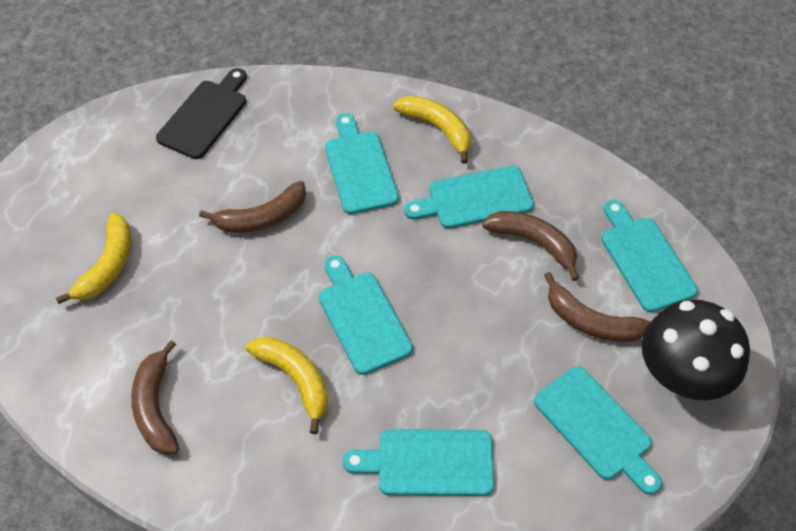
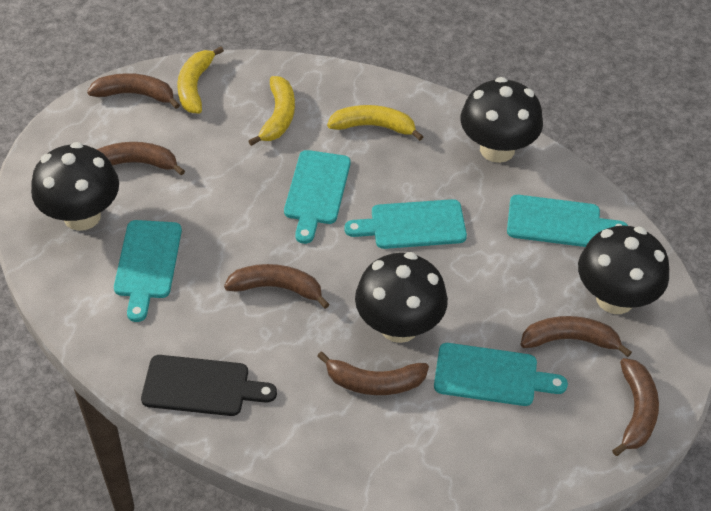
black mushroom: 1 -> 4
brown banana: 4 -> 6
turquoise cutting board: 6 -> 5

